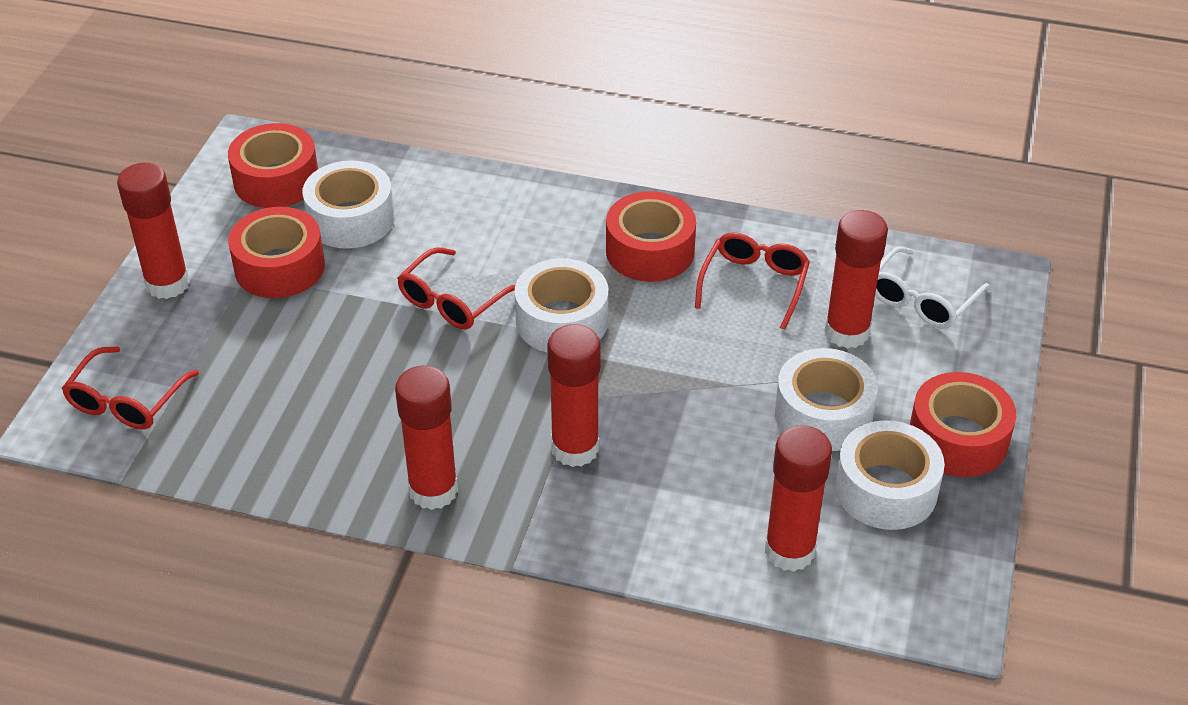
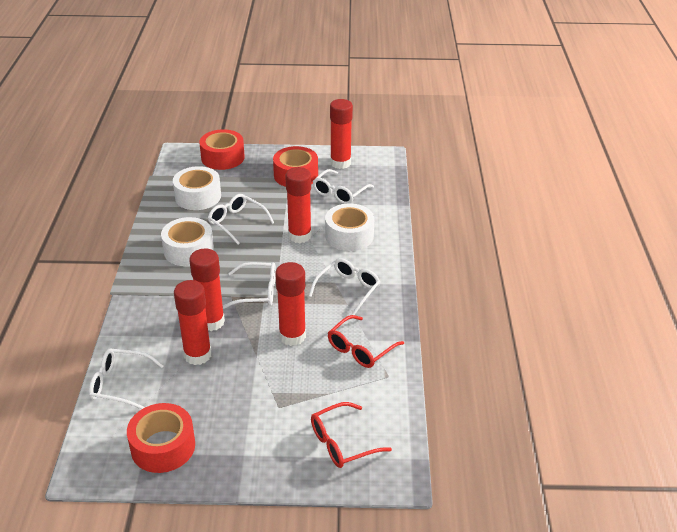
red glasses: 3 -> 2
red tape: 4 -> 3
white glasses: 1 -> 5
white tape: 4 -> 3

